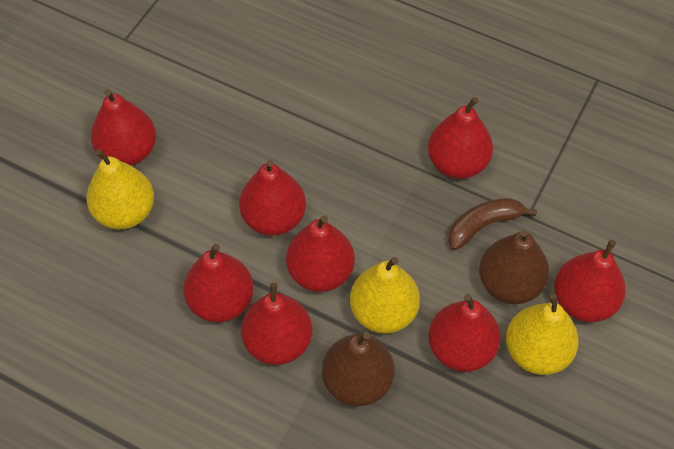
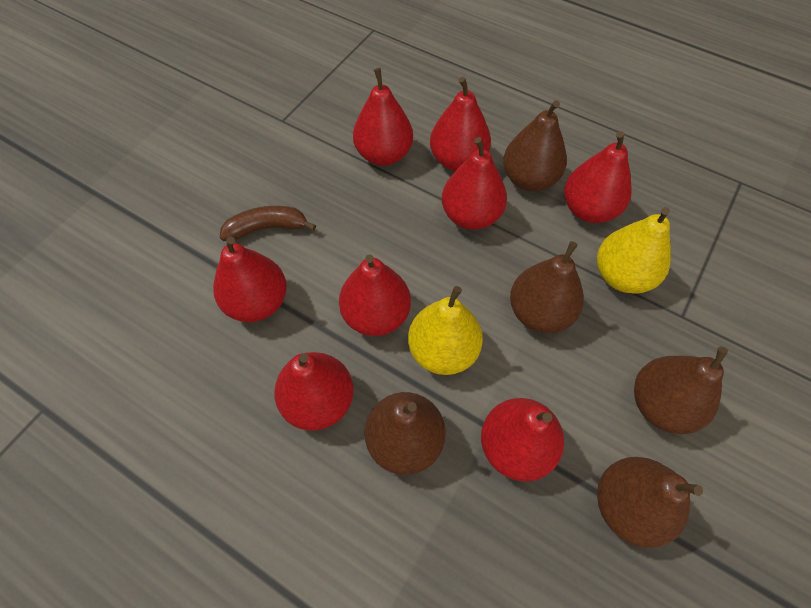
brown pear: 2 -> 5
yellow pear: 3 -> 2

